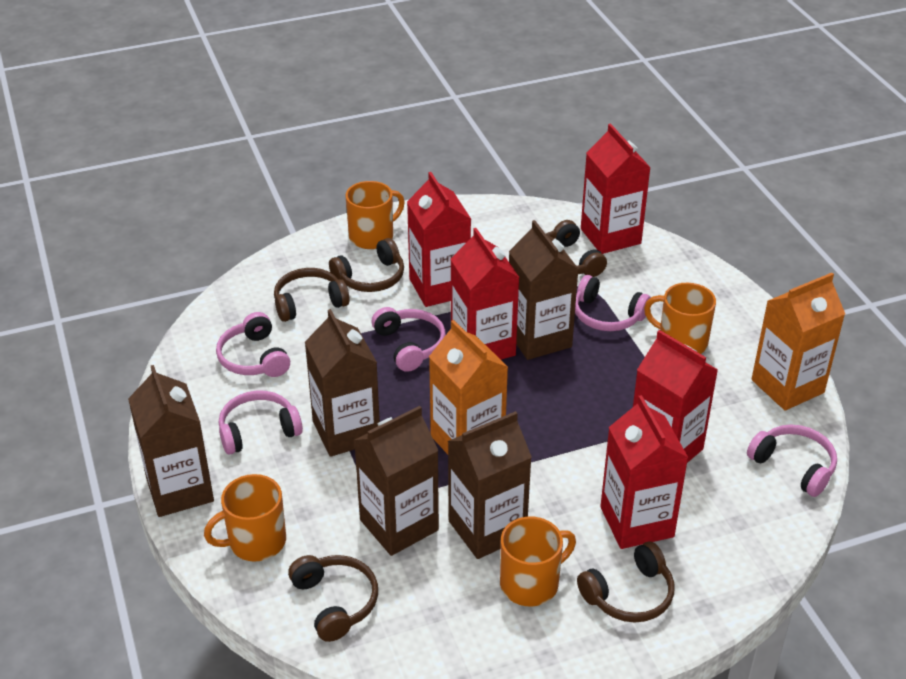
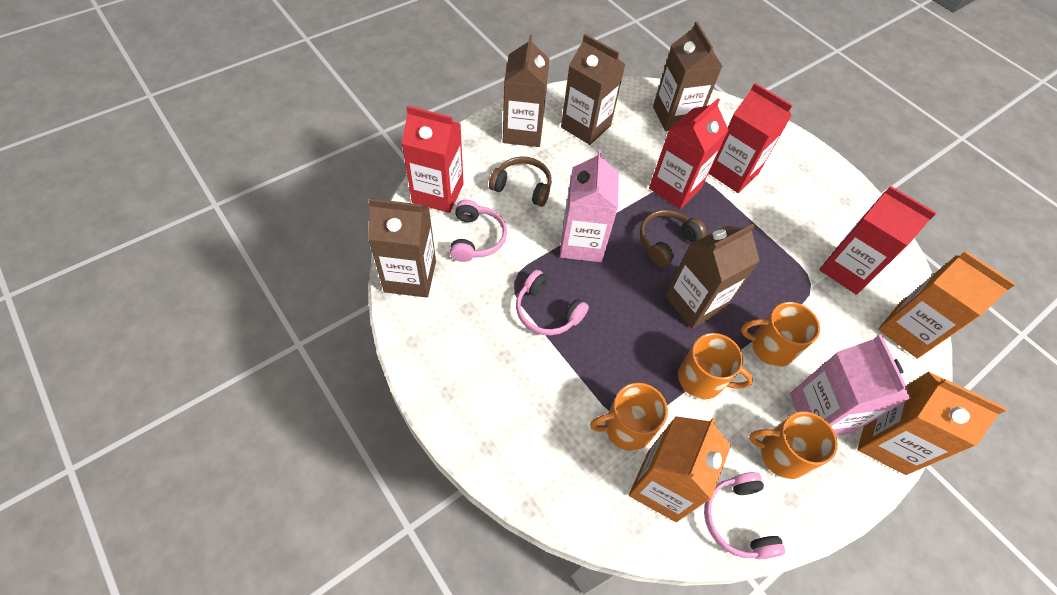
brown headphones: 5 -> 2
orange carton: 2 -> 3
pink carton: 0 -> 2
pink headphones: 5 -> 3
red carton: 5 -> 4

